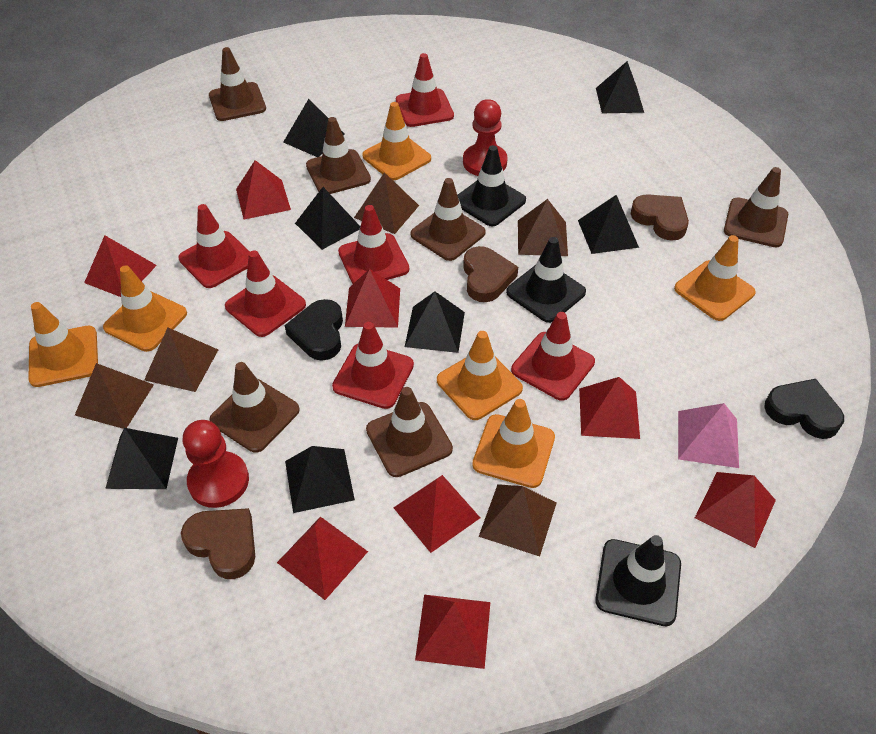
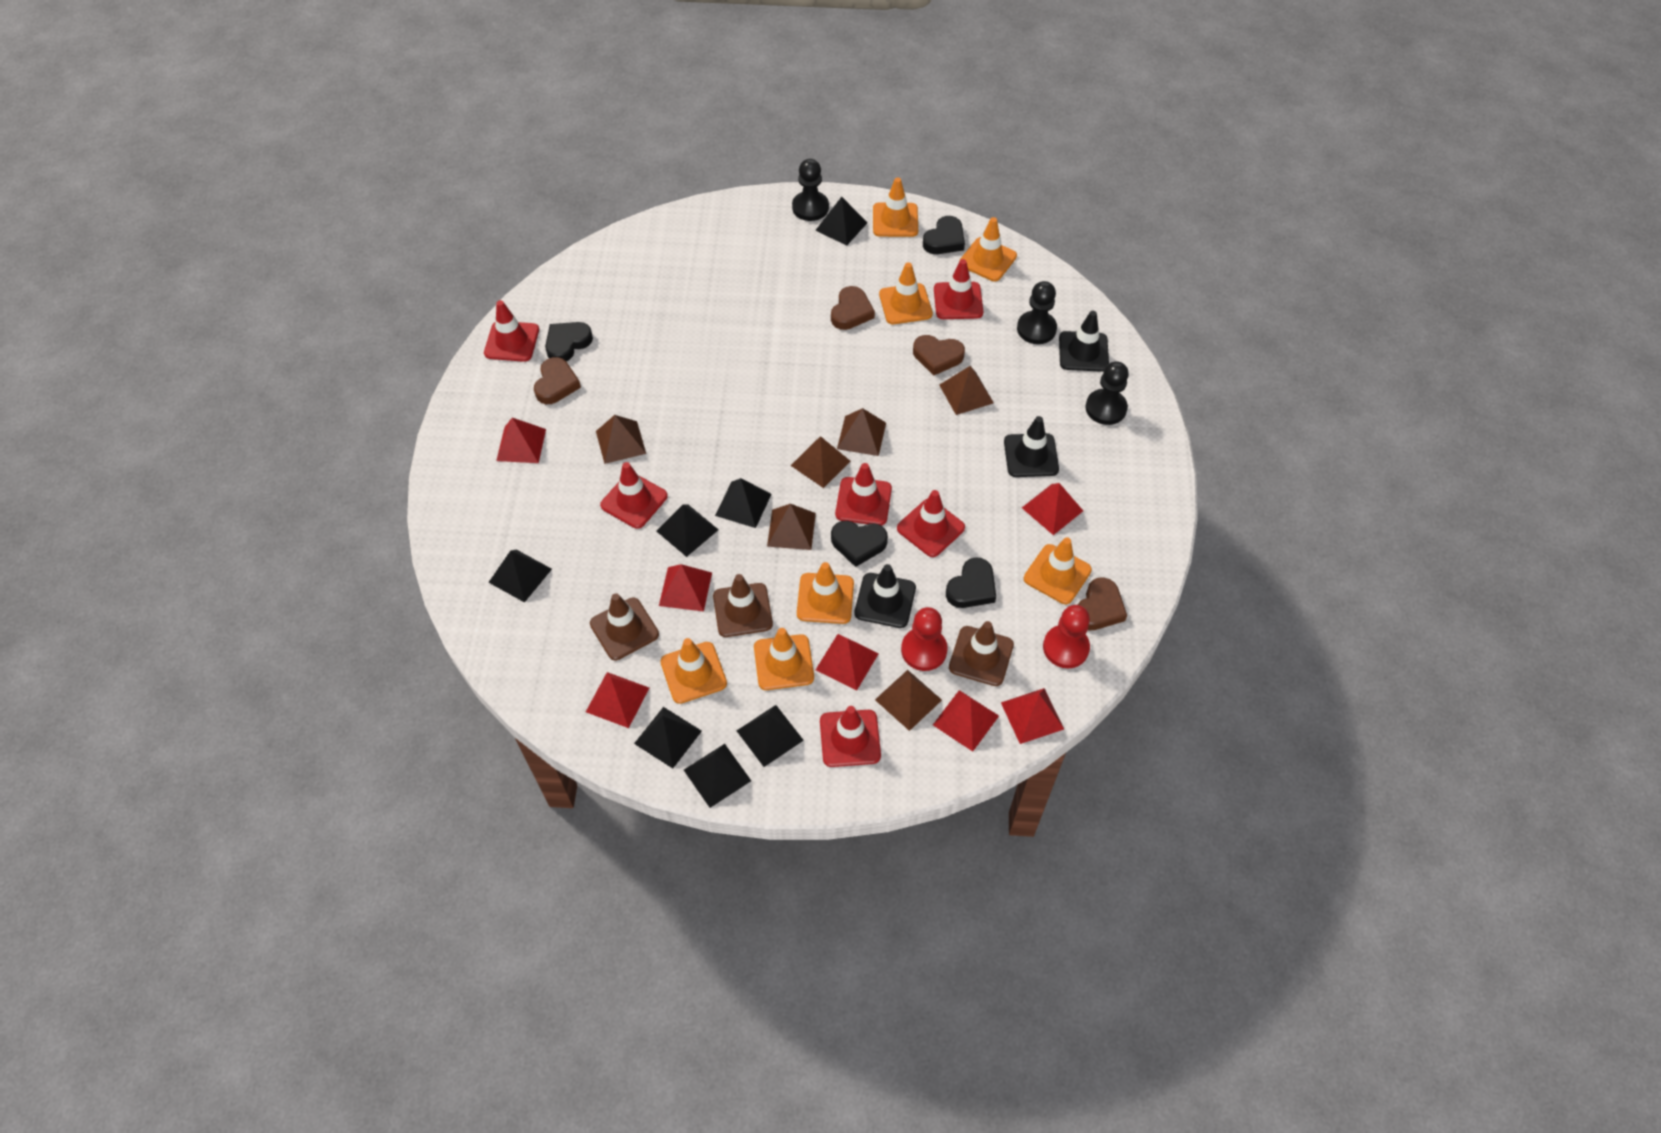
black heart: 2 -> 4
black pawn: 0 -> 3
brown heart: 3 -> 4
brown pyramid: 5 -> 6
brown traffic cone: 6 -> 3
orange traffic cone: 6 -> 7
pink pyramid: 1 -> 0
red pyramid: 8 -> 7

